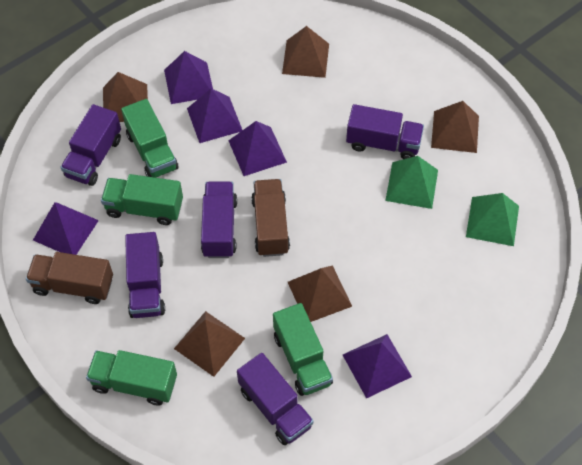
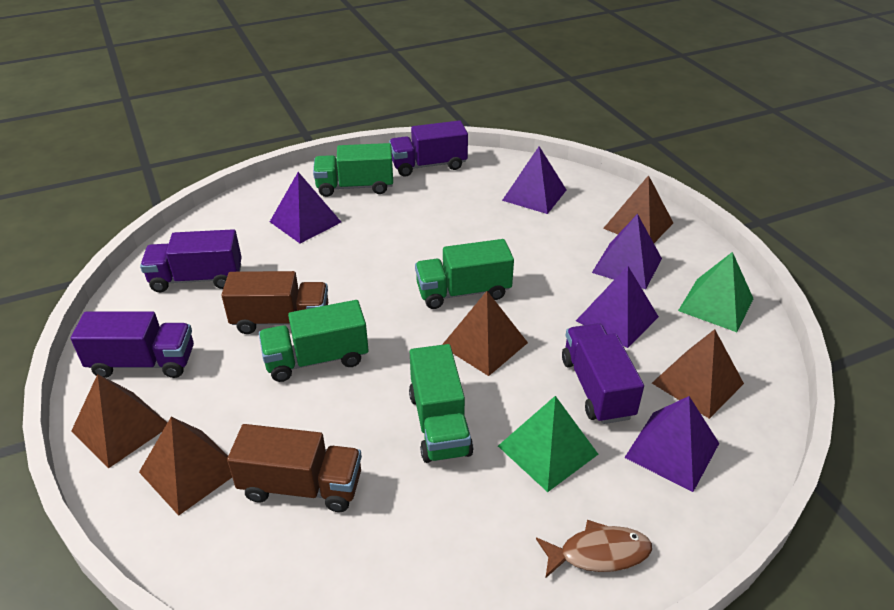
brown fish: 0 -> 1
purple truck: 5 -> 4

